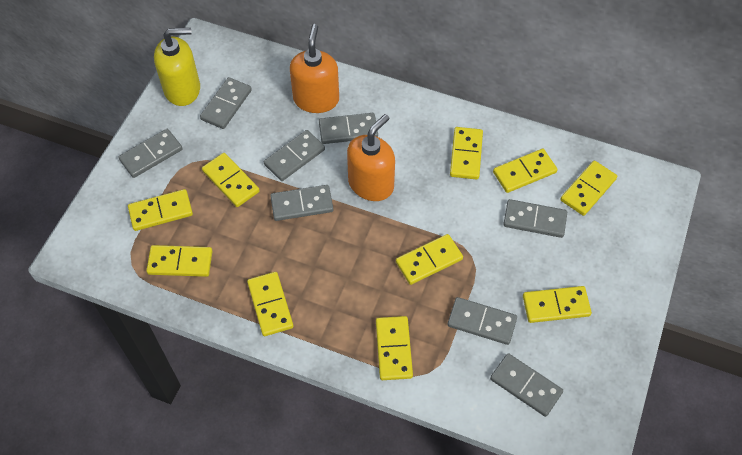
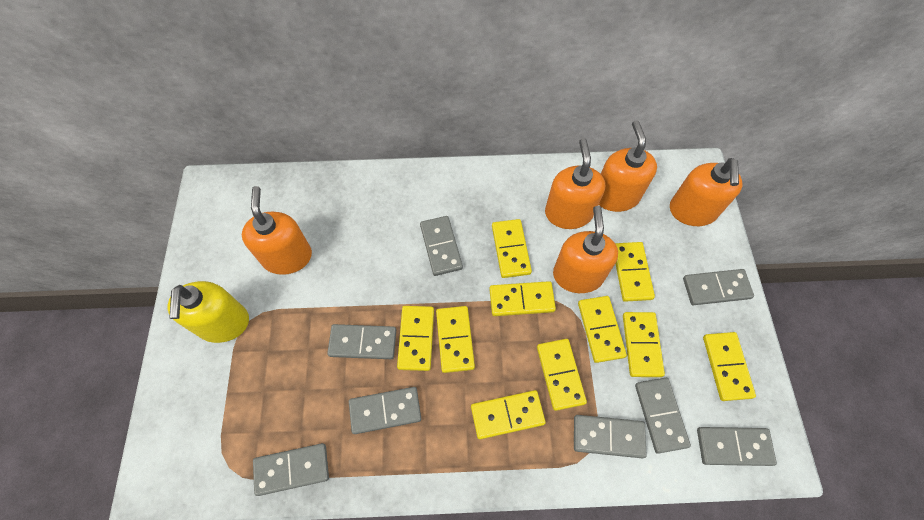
orange soap dispenser: 2 -> 5

